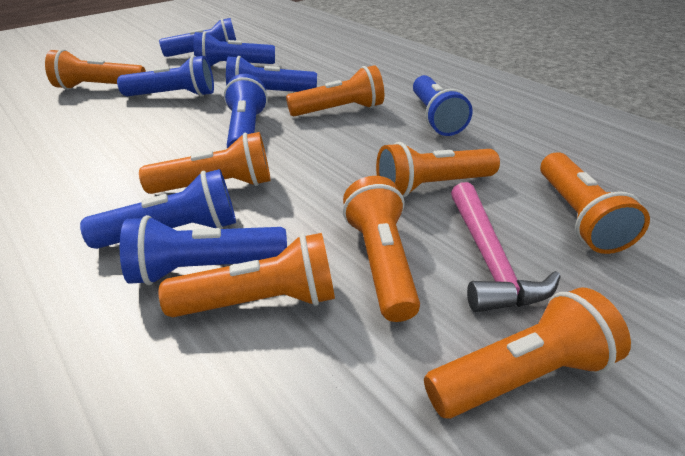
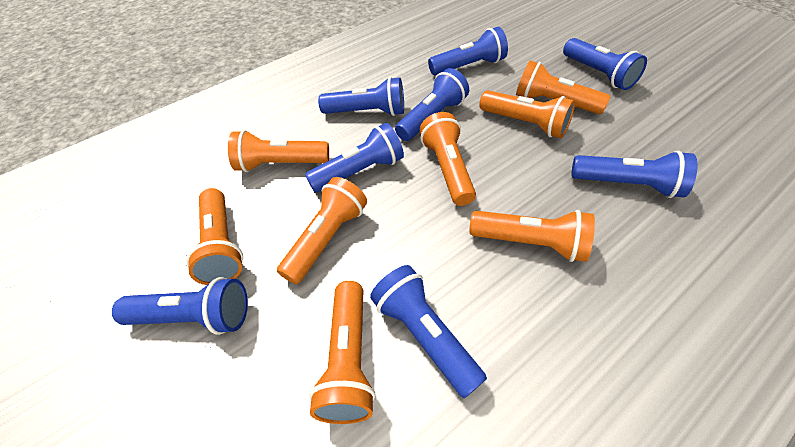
pink hammer: 1 -> 0

